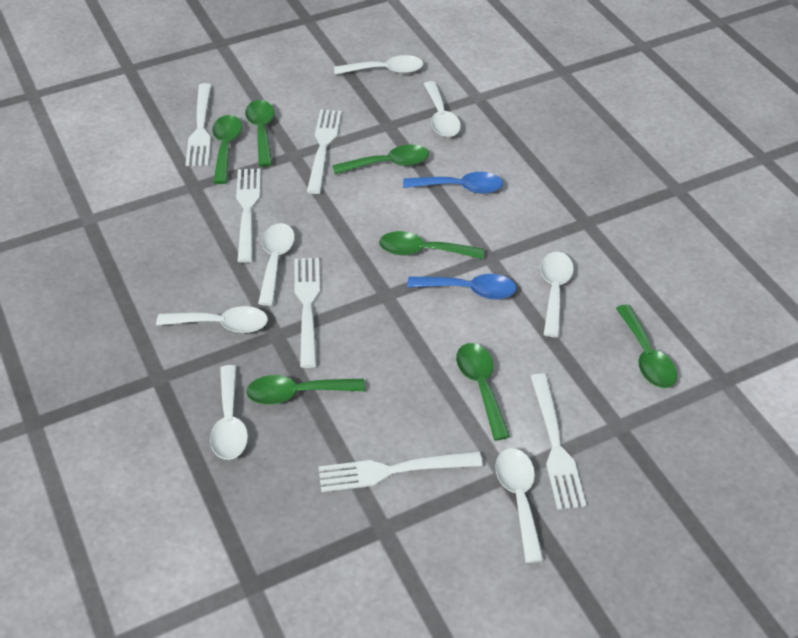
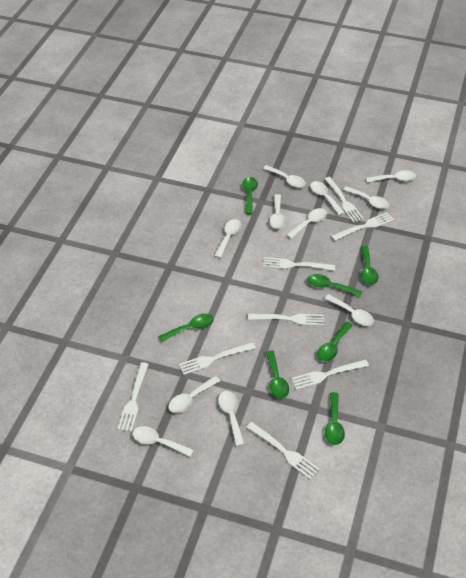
blue spoon: 2 -> 0
white fork: 6 -> 8
white spoon: 7 -> 11

